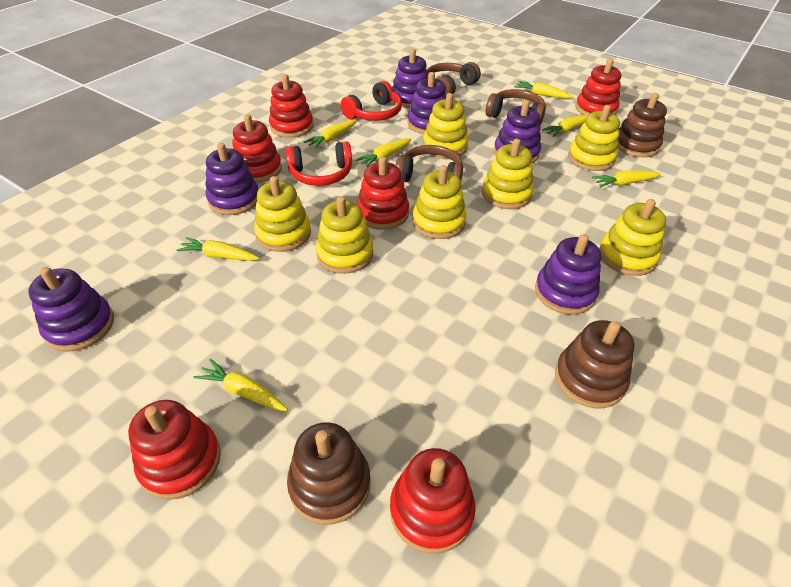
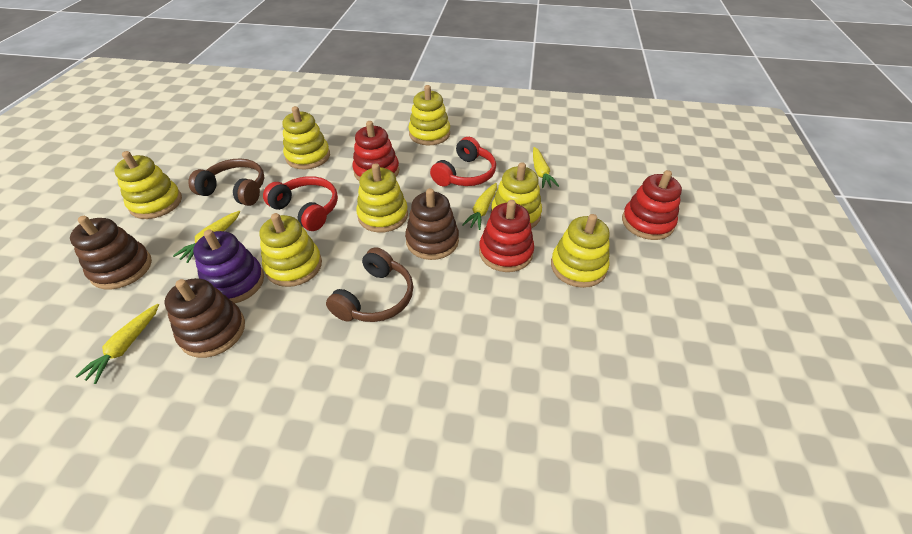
brown headphones: 3 -> 2
purple stacking toy: 6 -> 1
red stacking toy: 6 -> 3
yellow carrot: 7 -> 4

